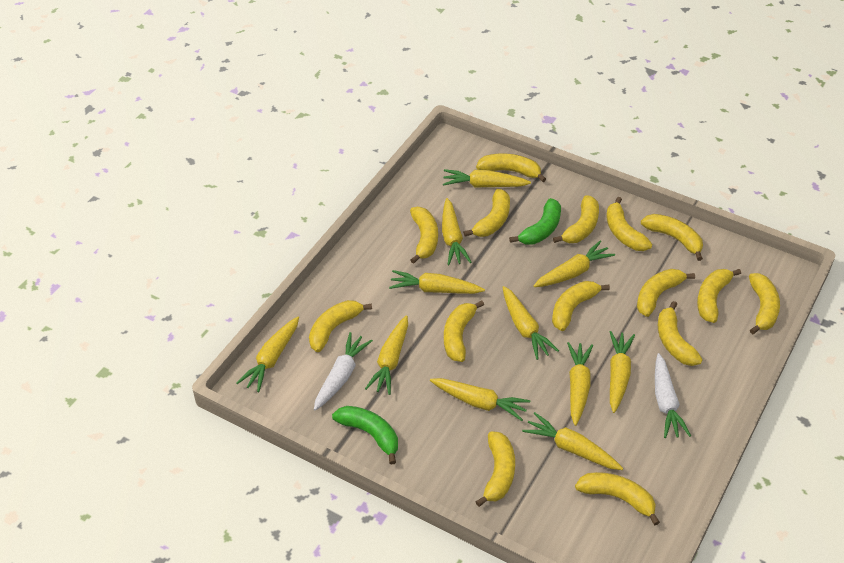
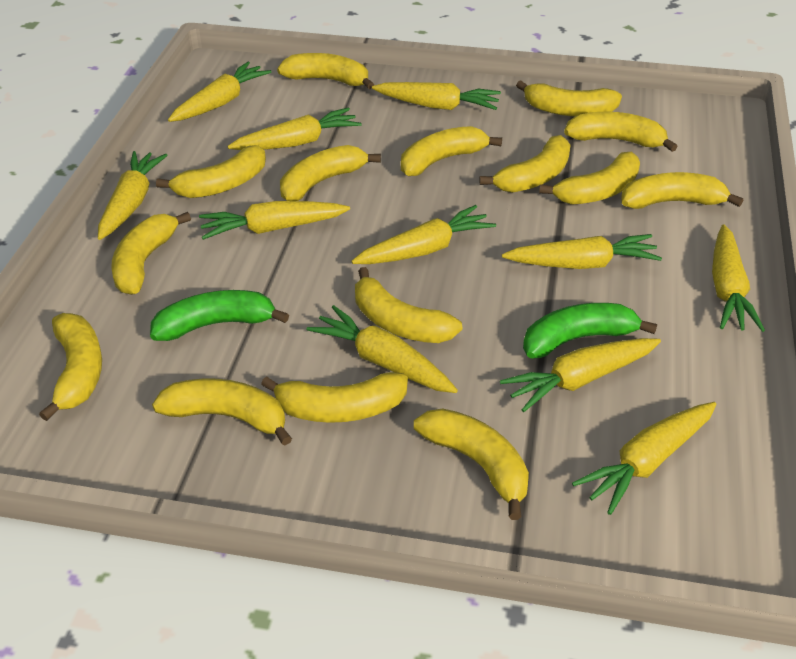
white carrot: 2 -> 0

